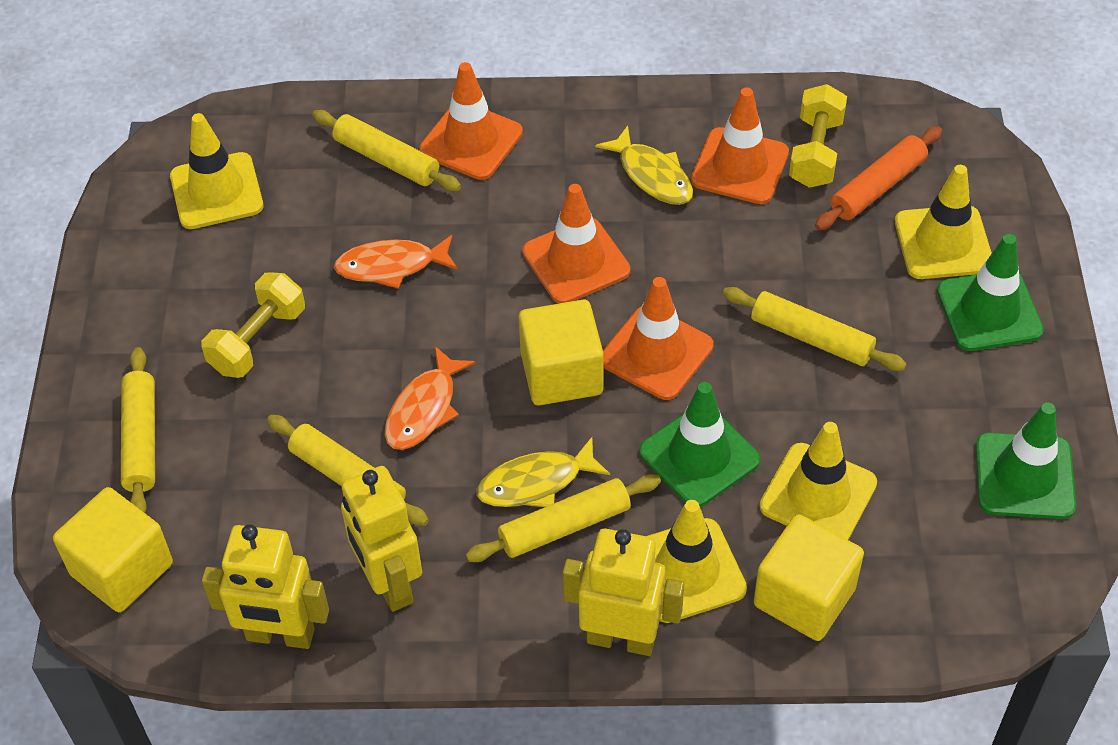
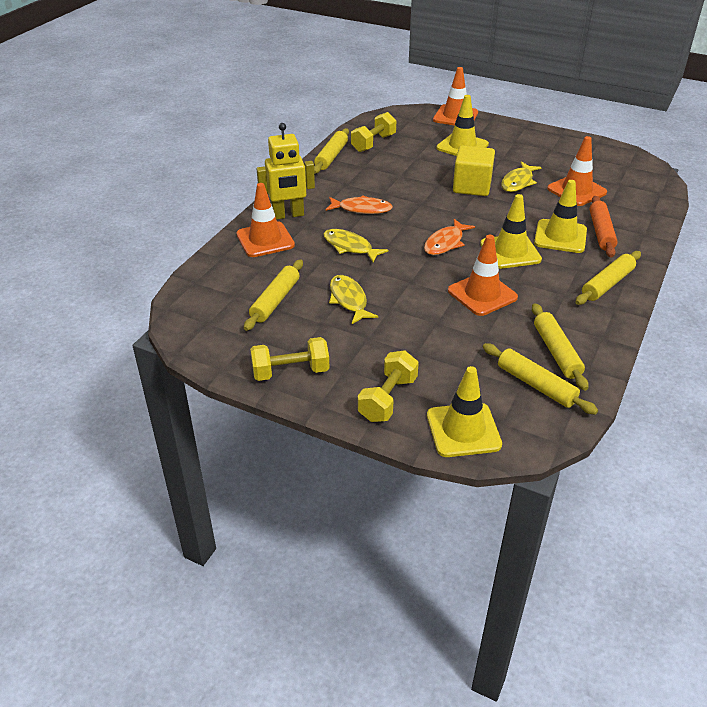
green traffic cone: 3 -> 0
yellow cube: 3 -> 1
yellow dumbbell: 2 -> 3
yellow fish: 2 -> 3
yellow robot: 3 -> 1

